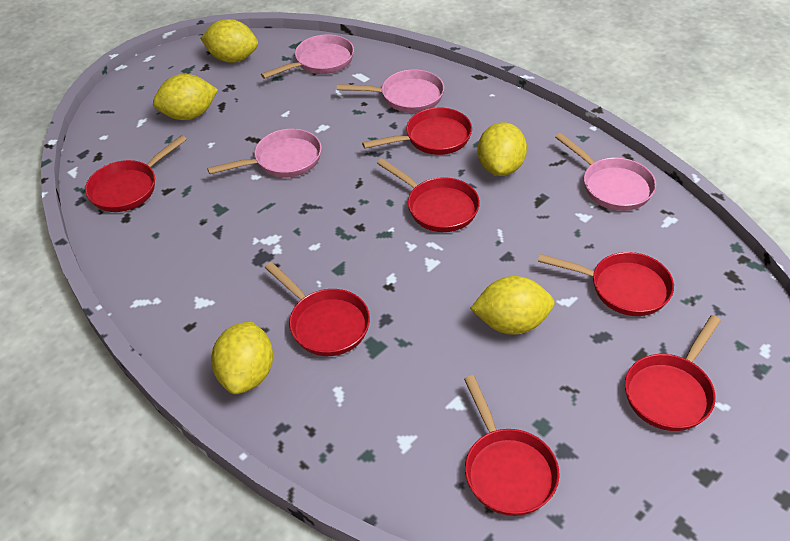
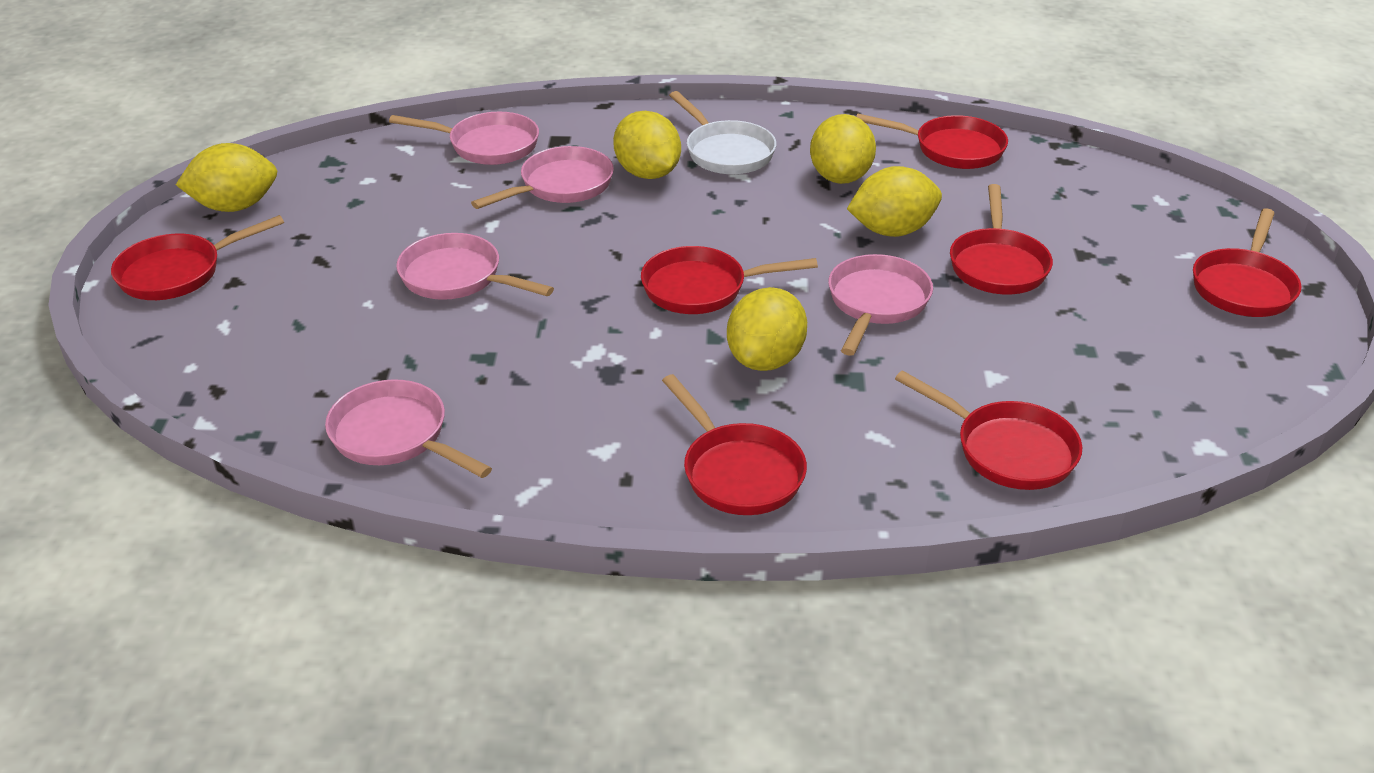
pink pan: 4 -> 5
white pan: 0 -> 1

